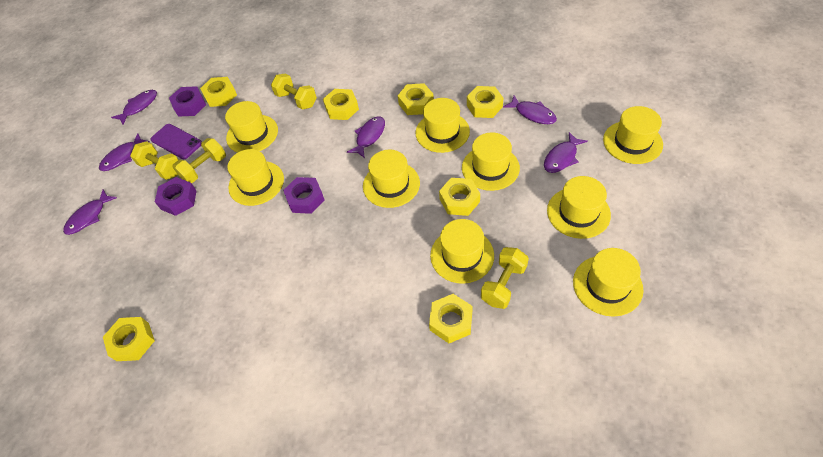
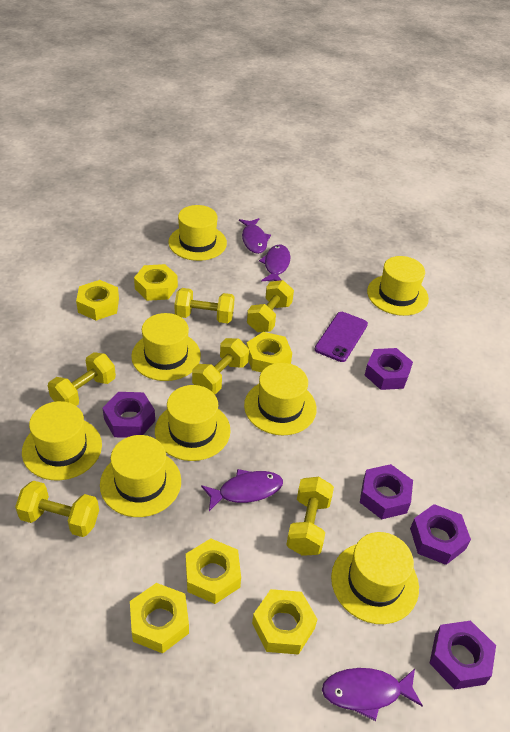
purple fish: 6 -> 4
purple nut: 3 -> 5
yellow dumbbell: 4 -> 6
yellow hat: 9 -> 8
yellow nut: 7 -> 6

